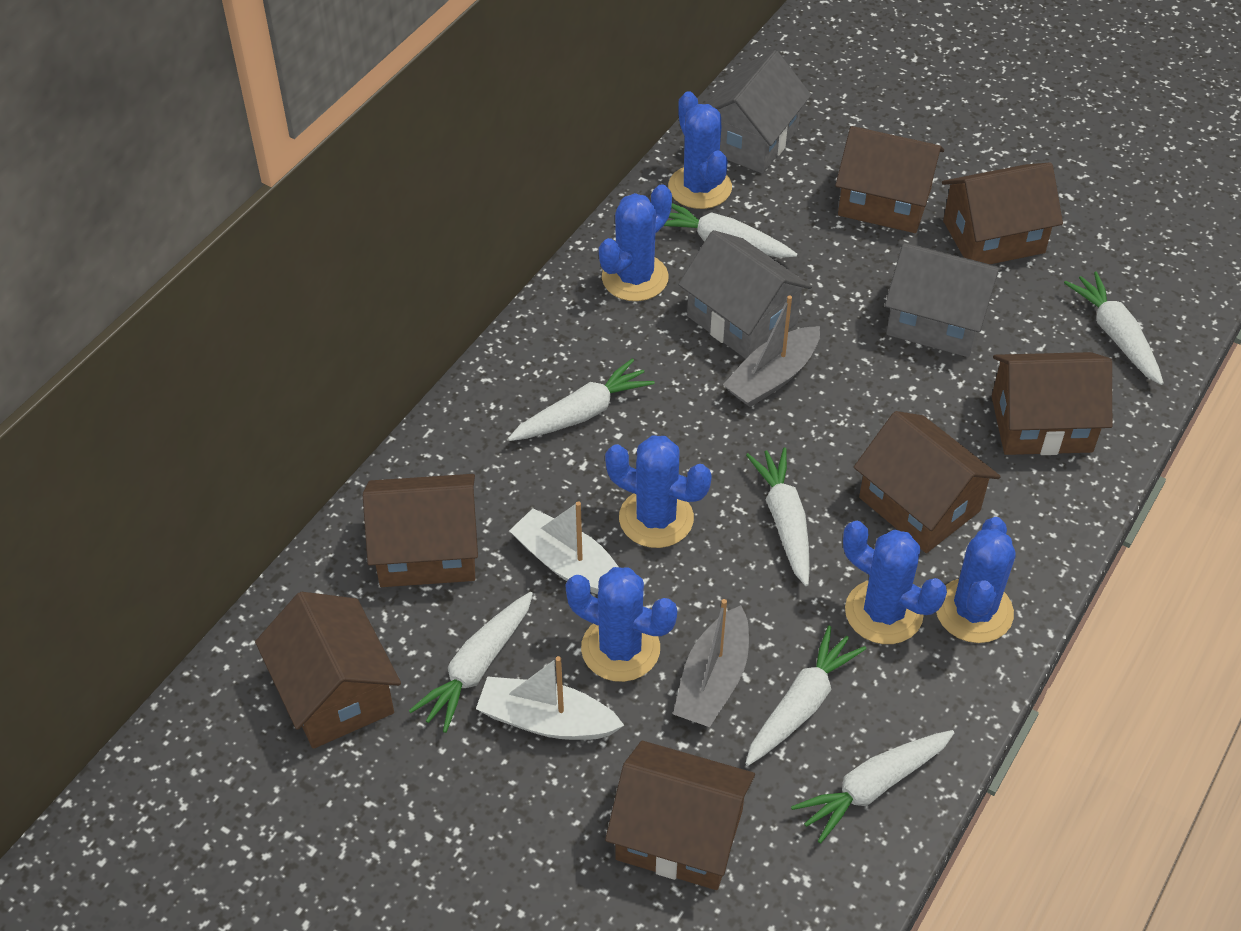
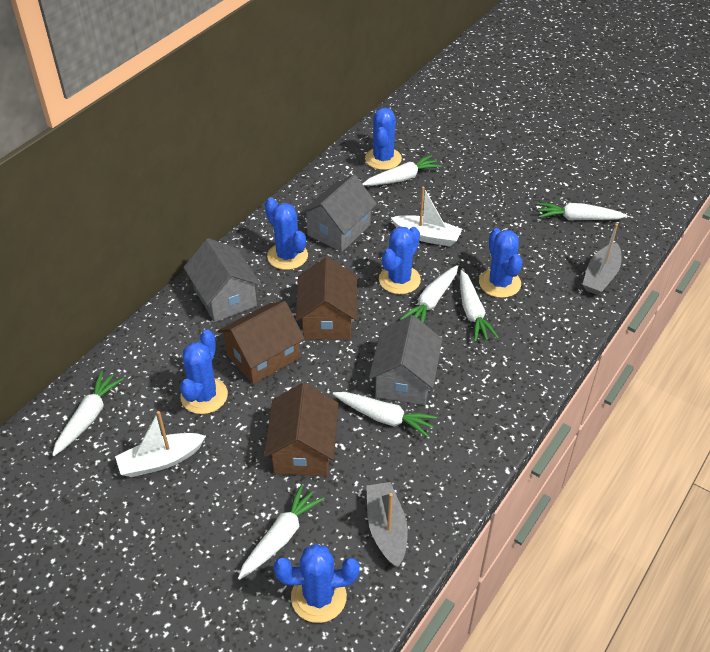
brown house: 7 -> 3

